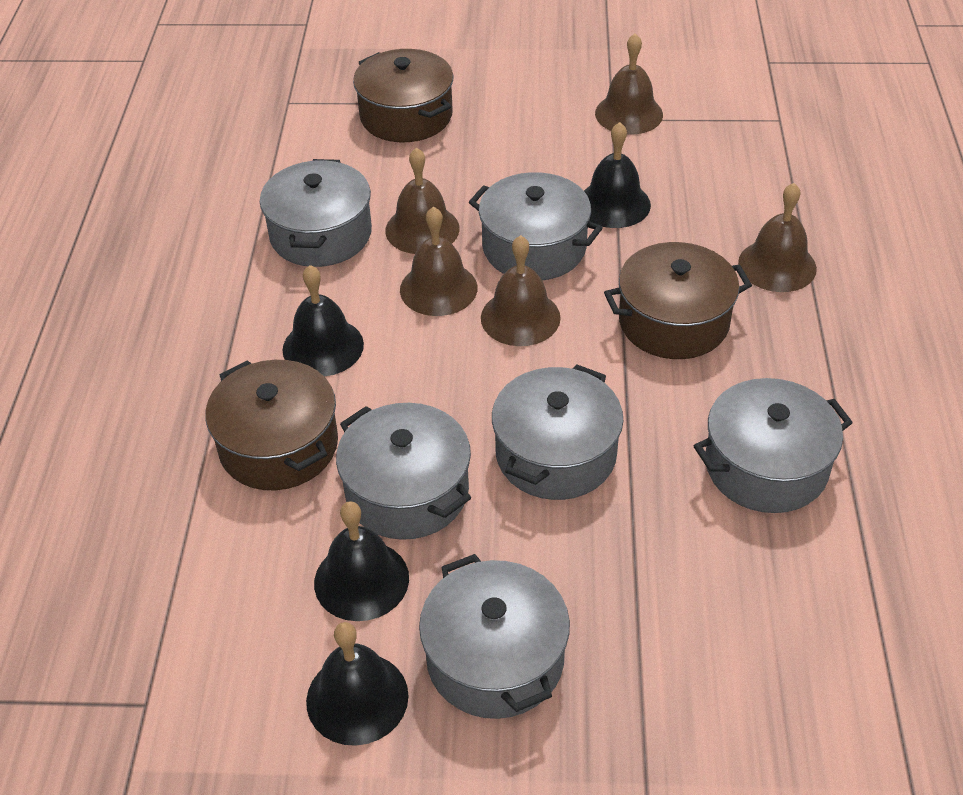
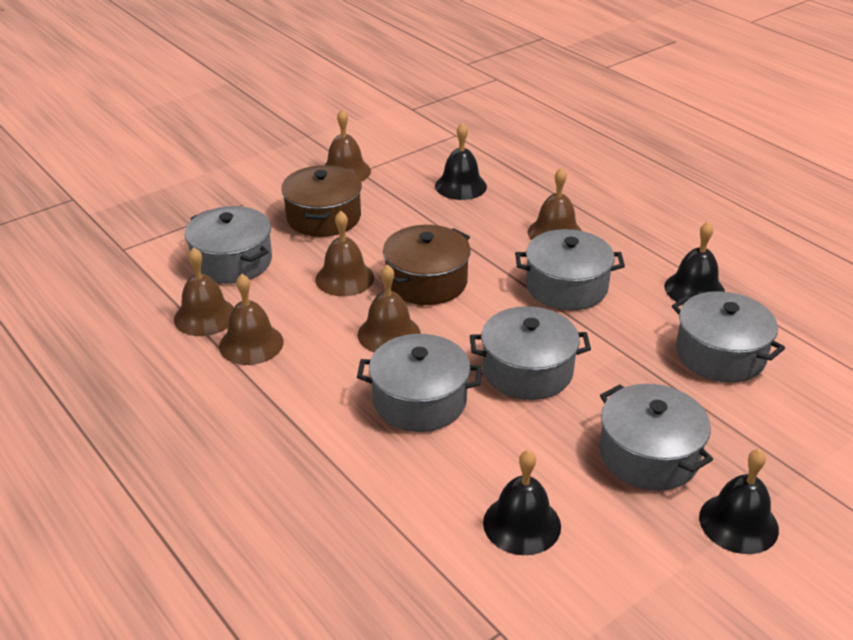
brown bell: 5 -> 6
brown pot: 3 -> 2

